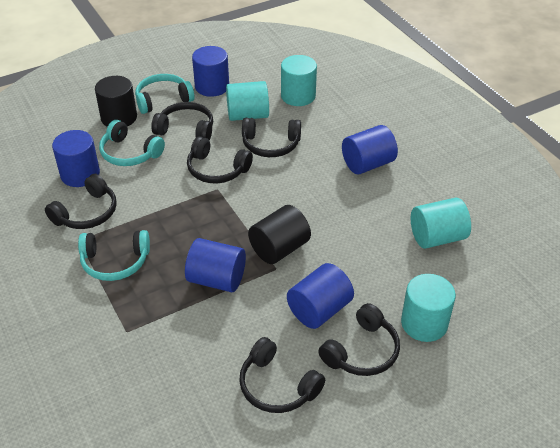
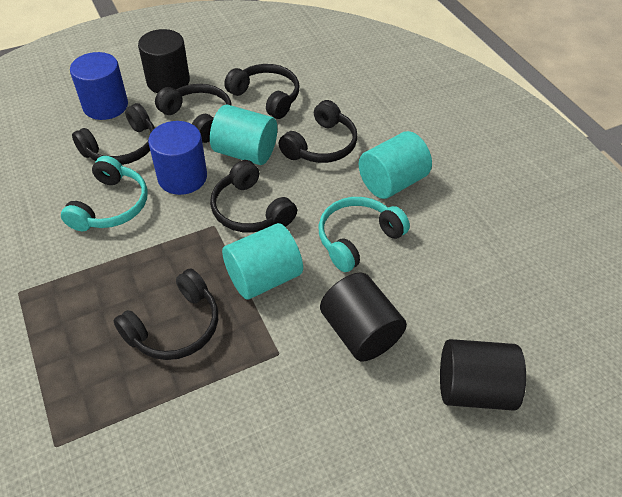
black cylinder: 2 -> 3
blue cylinder: 5 -> 2
turquoise cylinder: 4 -> 3
turquoise headphones: 3 -> 2

